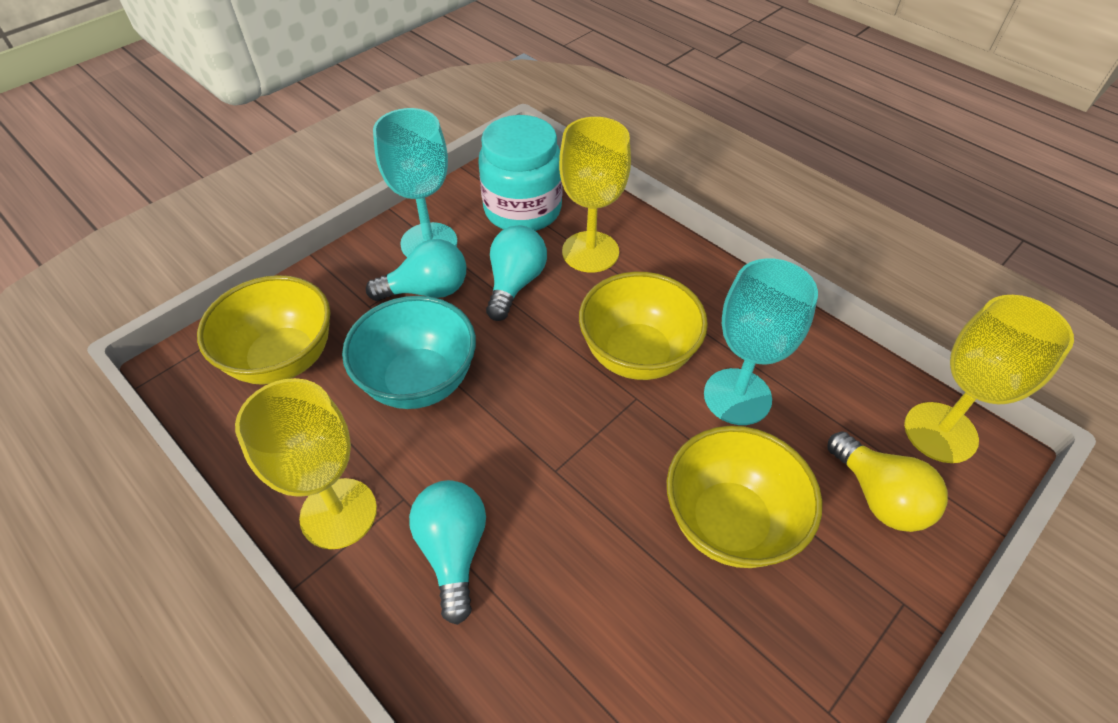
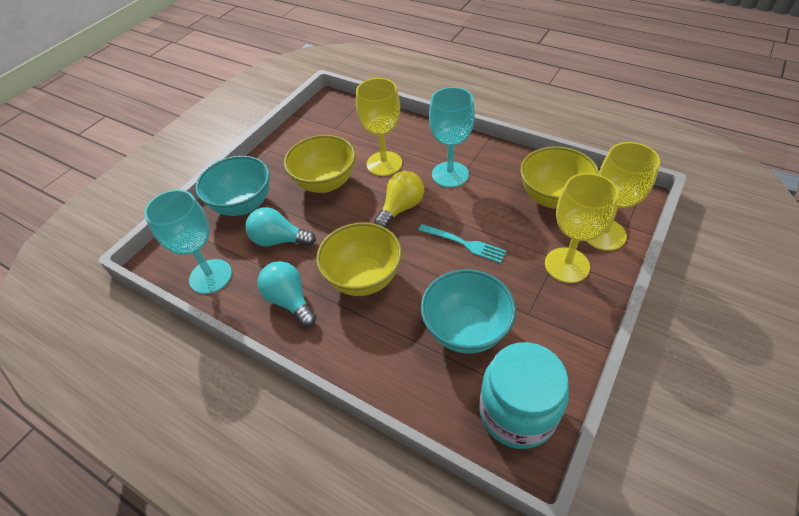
turquoise bowl: 1 -> 2
turquoise fork: 0 -> 1
turquoise light bulb: 3 -> 2

